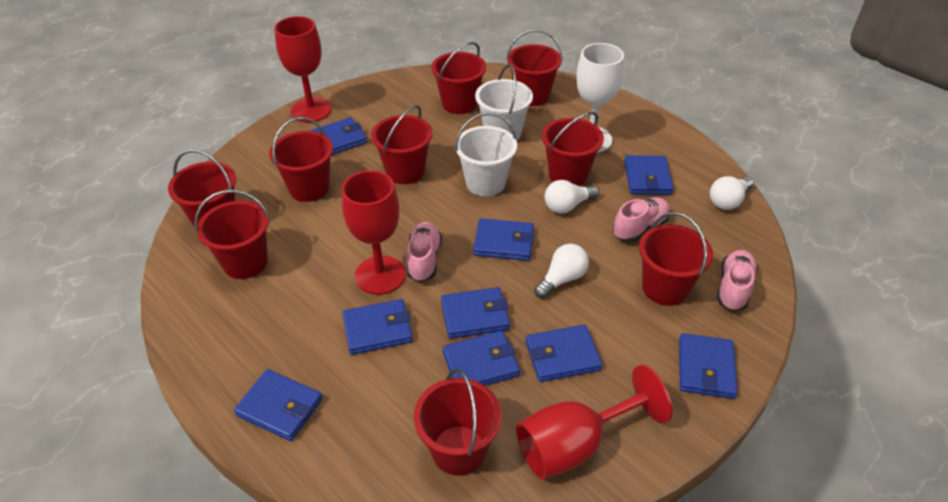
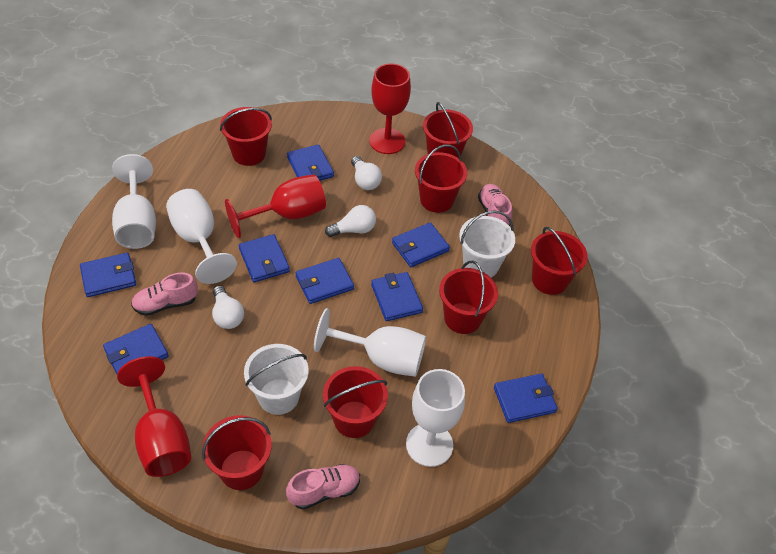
blue wallet: 9 -> 8
red bucket: 9 -> 7
white goblet: 1 -> 4

